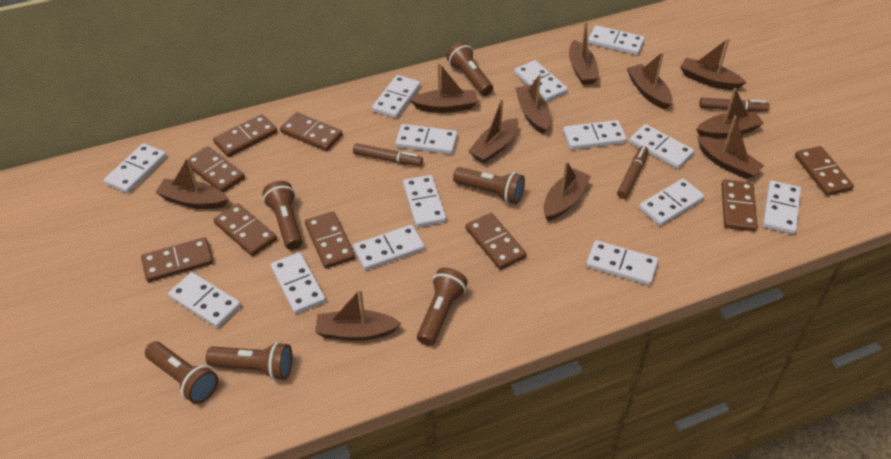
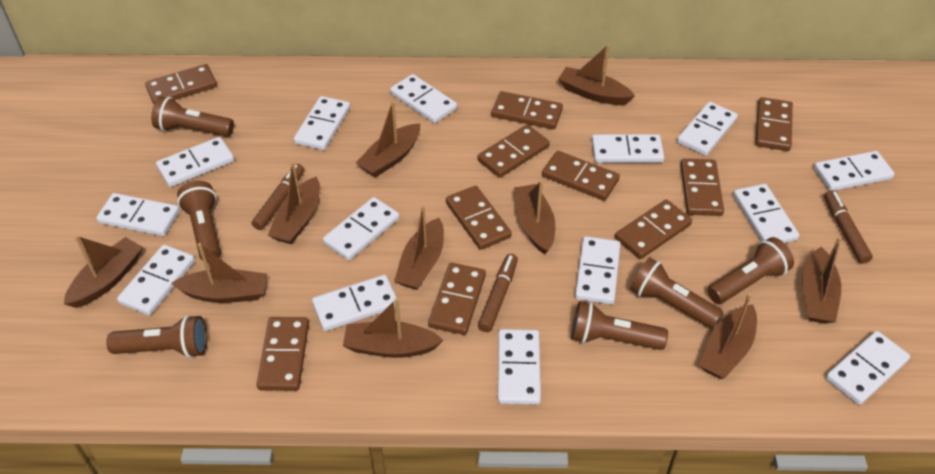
brown boat: 11 -> 10
brown domino: 9 -> 10

